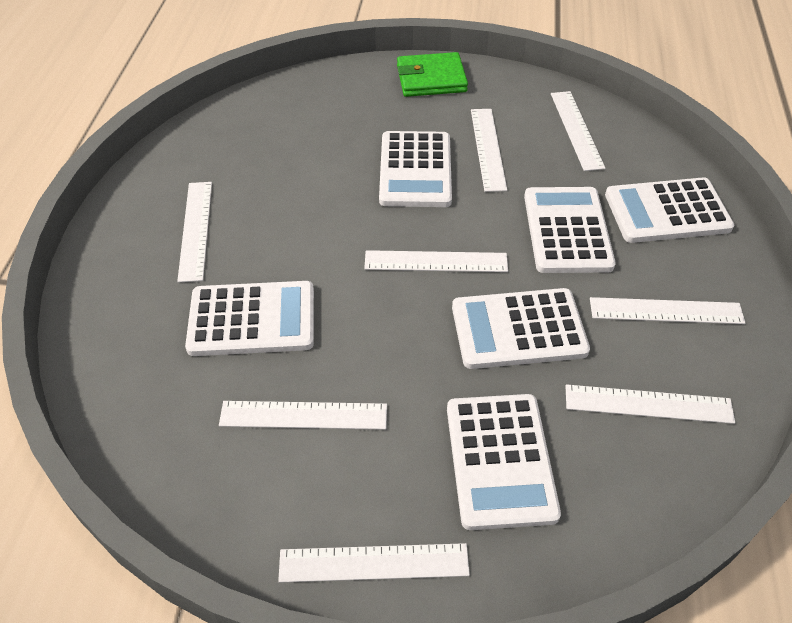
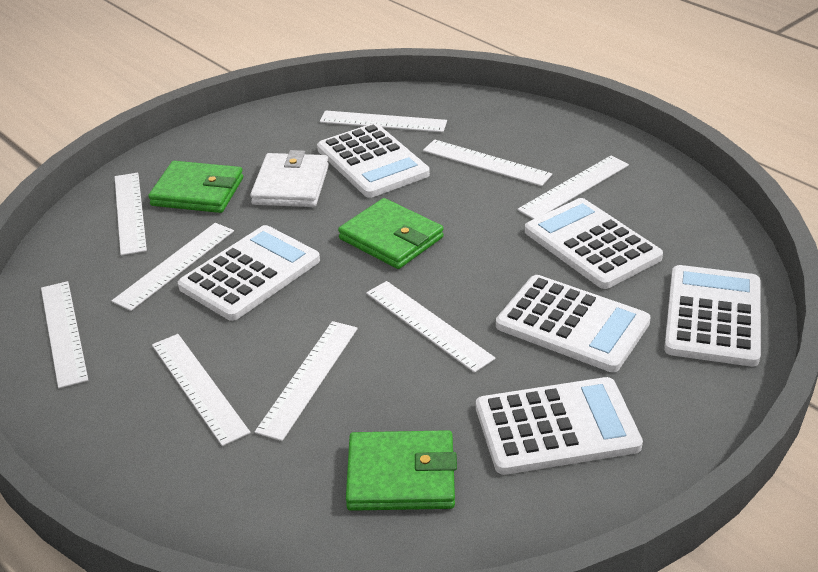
green wallet: 1 -> 3
white ruler: 8 -> 9
white wallet: 0 -> 1

